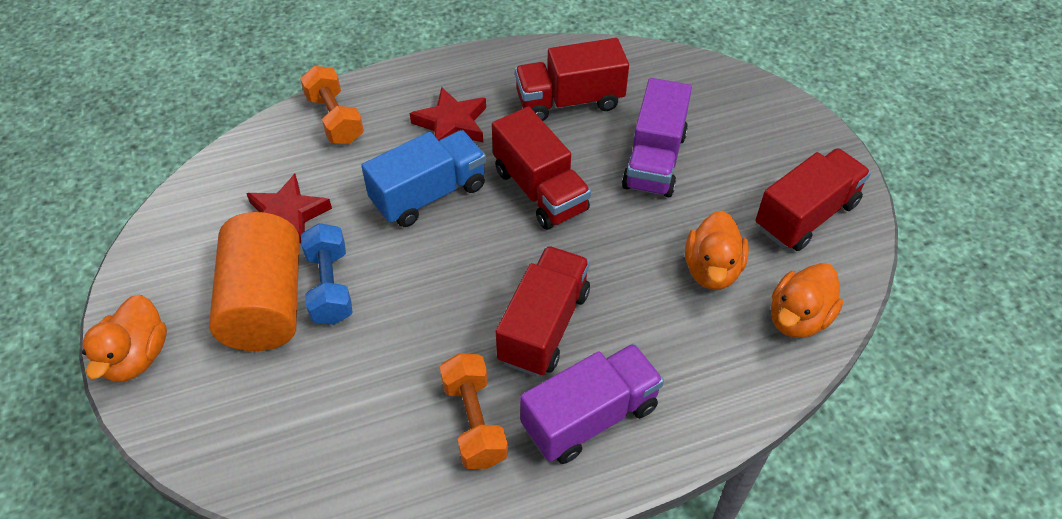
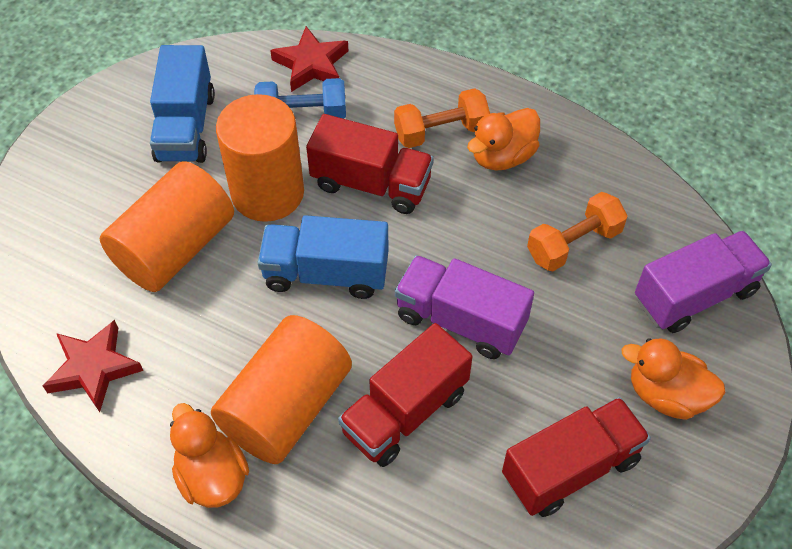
blue truck: 1 -> 2
orange cylinder: 1 -> 3
red truck: 4 -> 3

